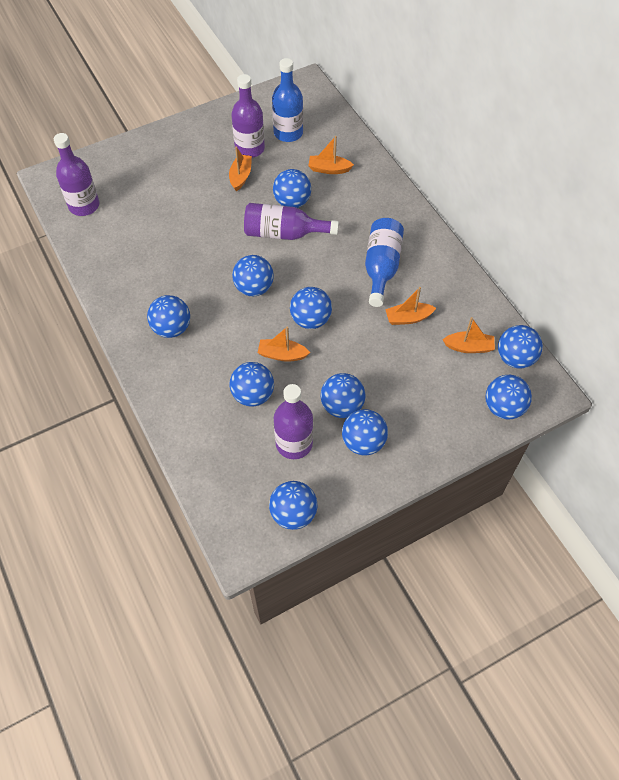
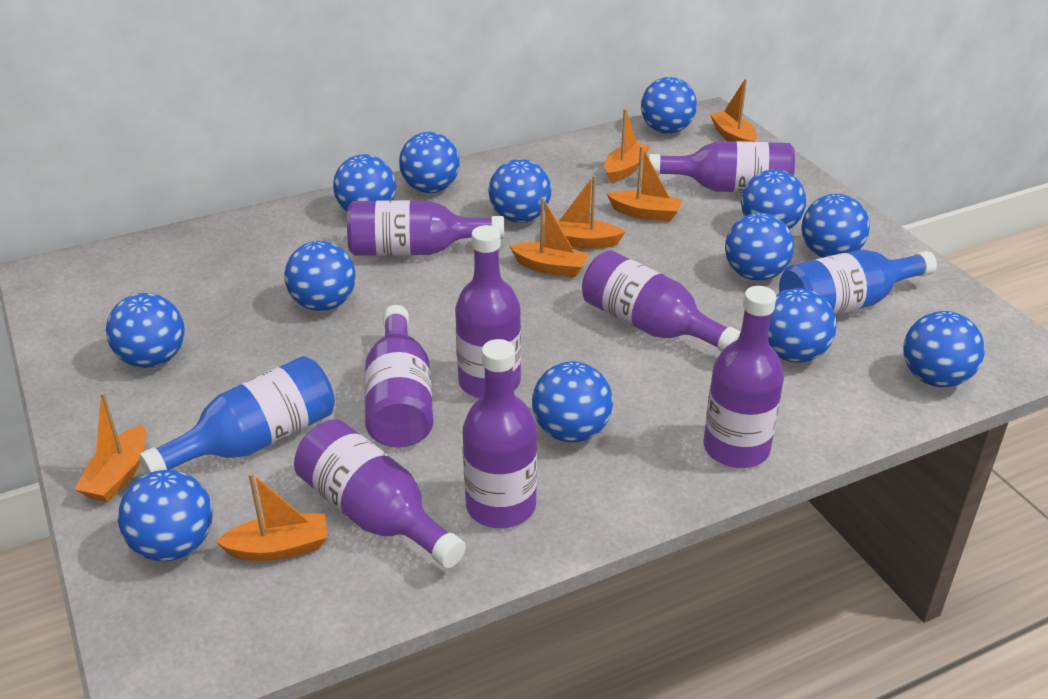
blue ball: 10 -> 13
orange boat: 5 -> 7
purple bottle: 4 -> 8

